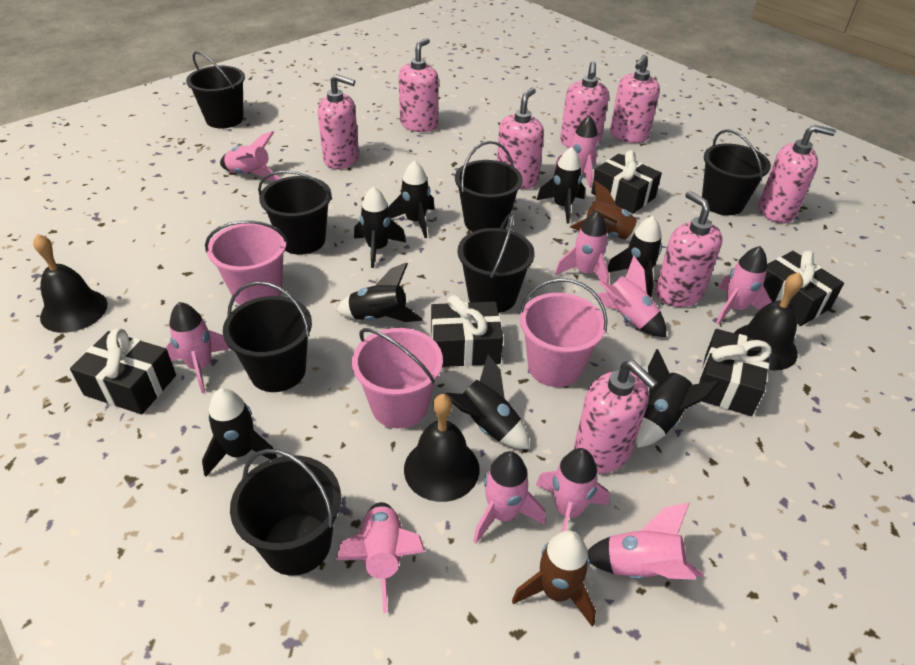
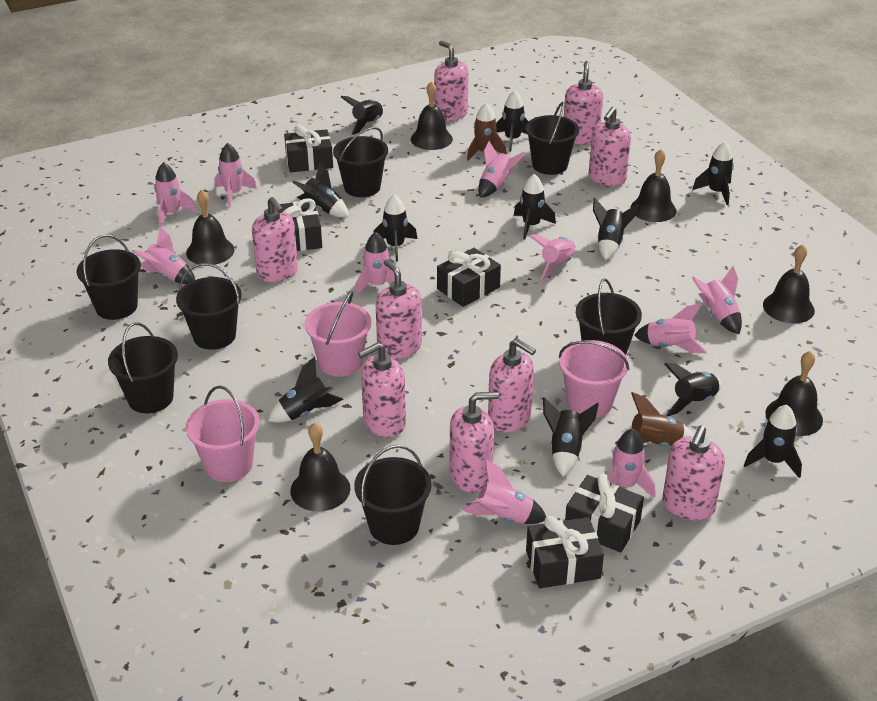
black bell: 3 -> 6
black rocket: 8 -> 11
pink soap dispenser: 8 -> 9

